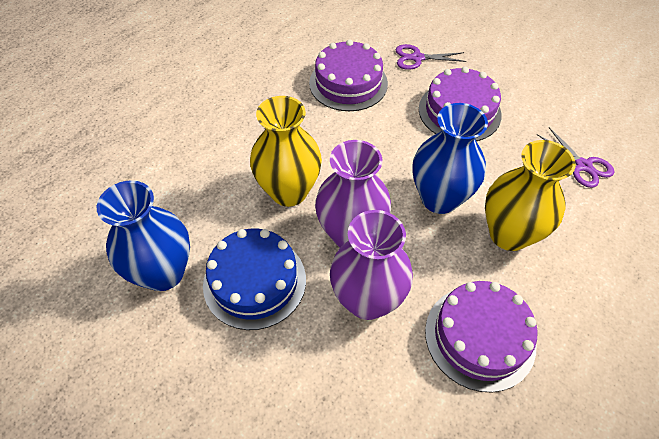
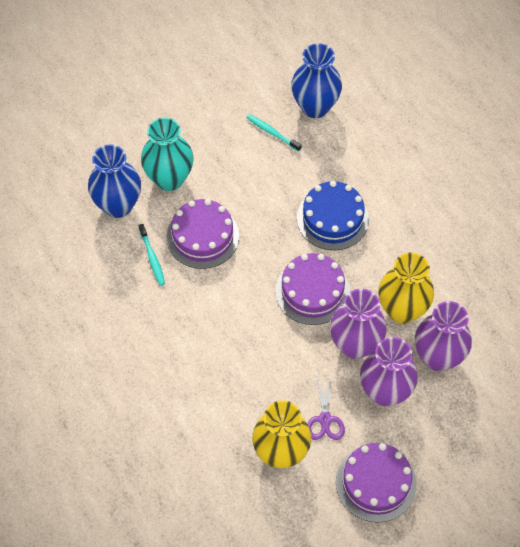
purple scissors: 2 -> 1
purple vase: 2 -> 3
turquoise toothbrush: 0 -> 2
turquoise vase: 0 -> 1

